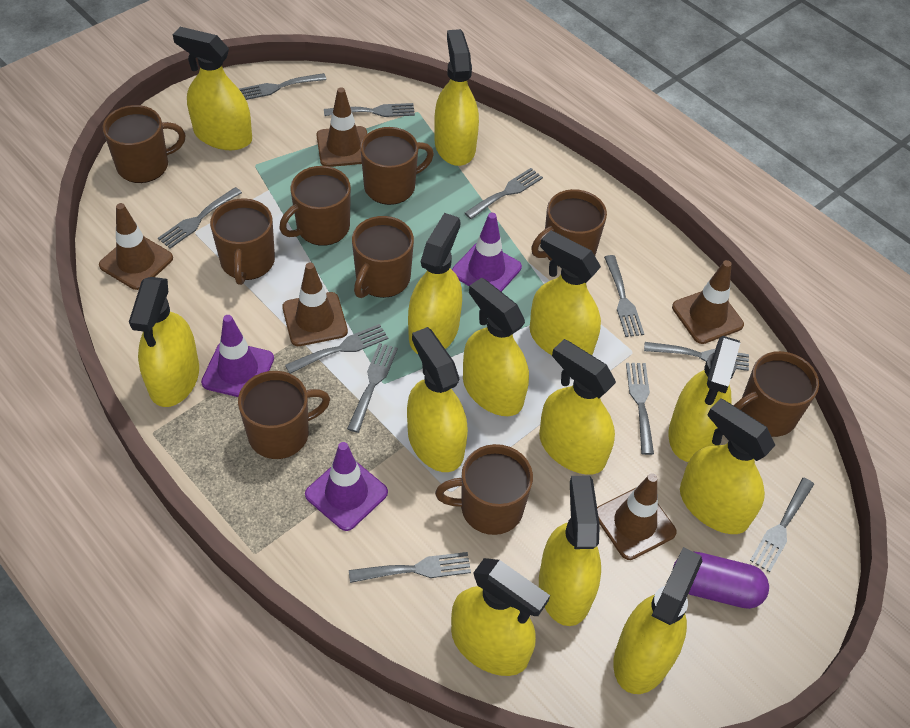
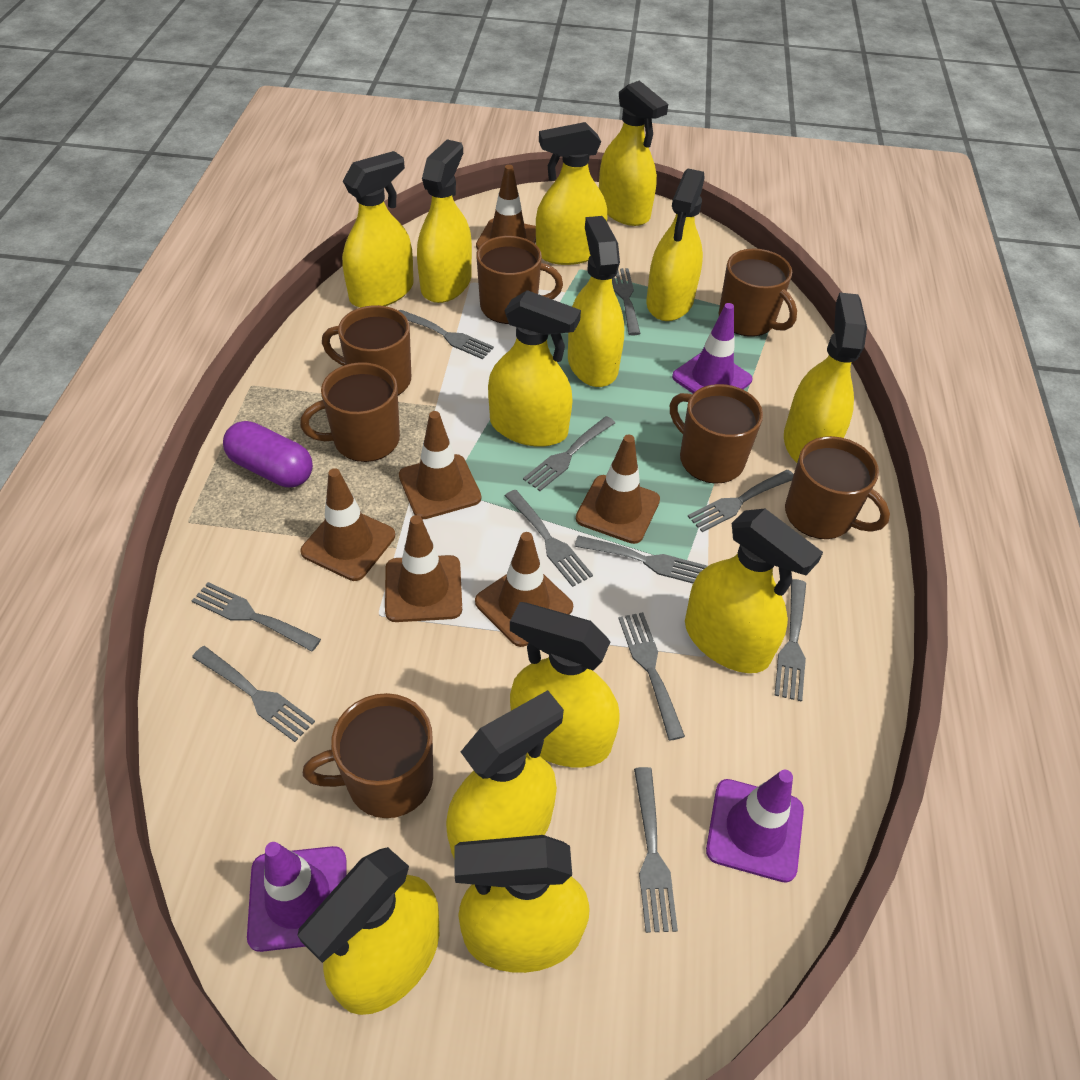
brown mug: 9 -> 7
brown traffic cone: 5 -> 6

